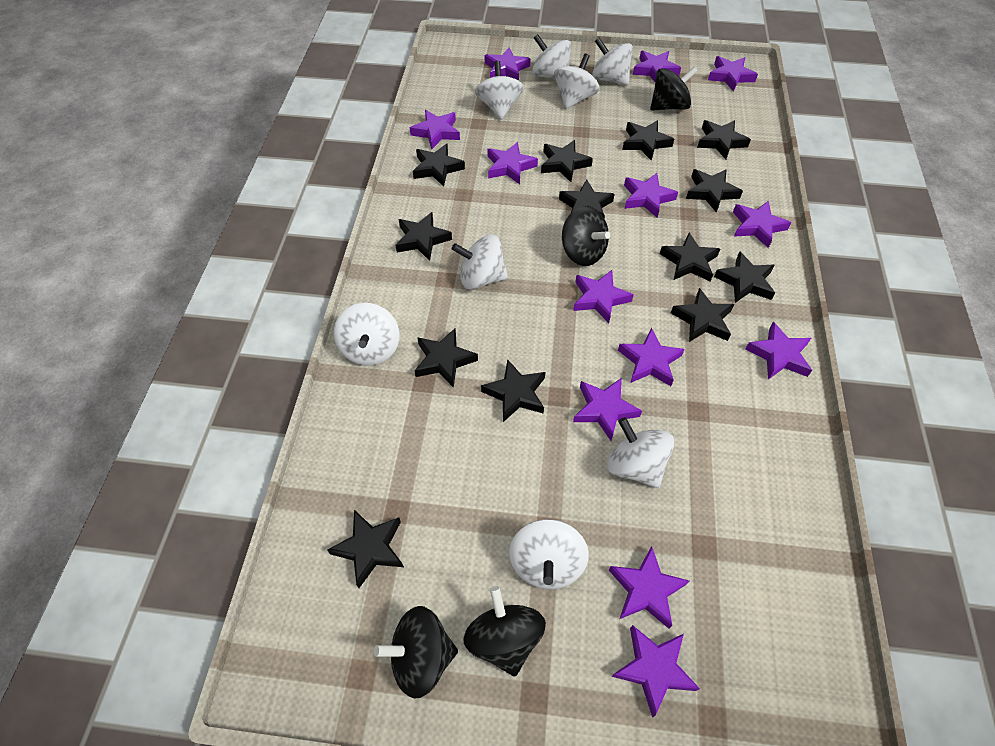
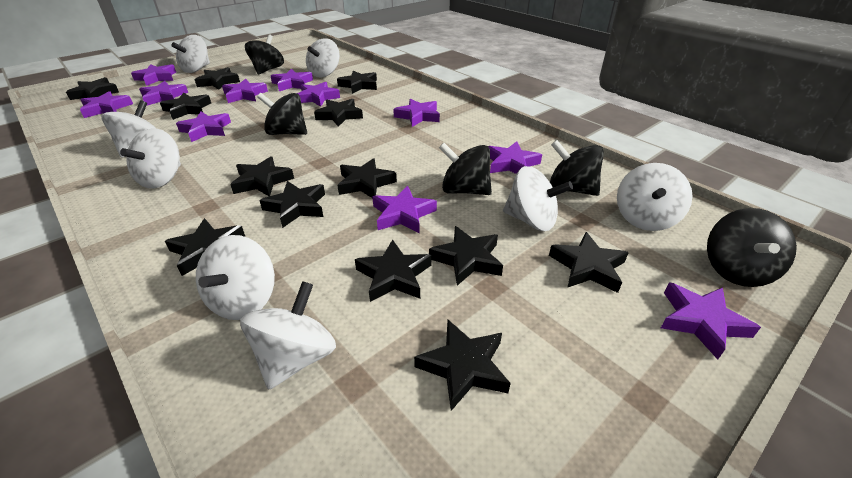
black spinning top: 4 -> 5
purple star: 13 -> 11

